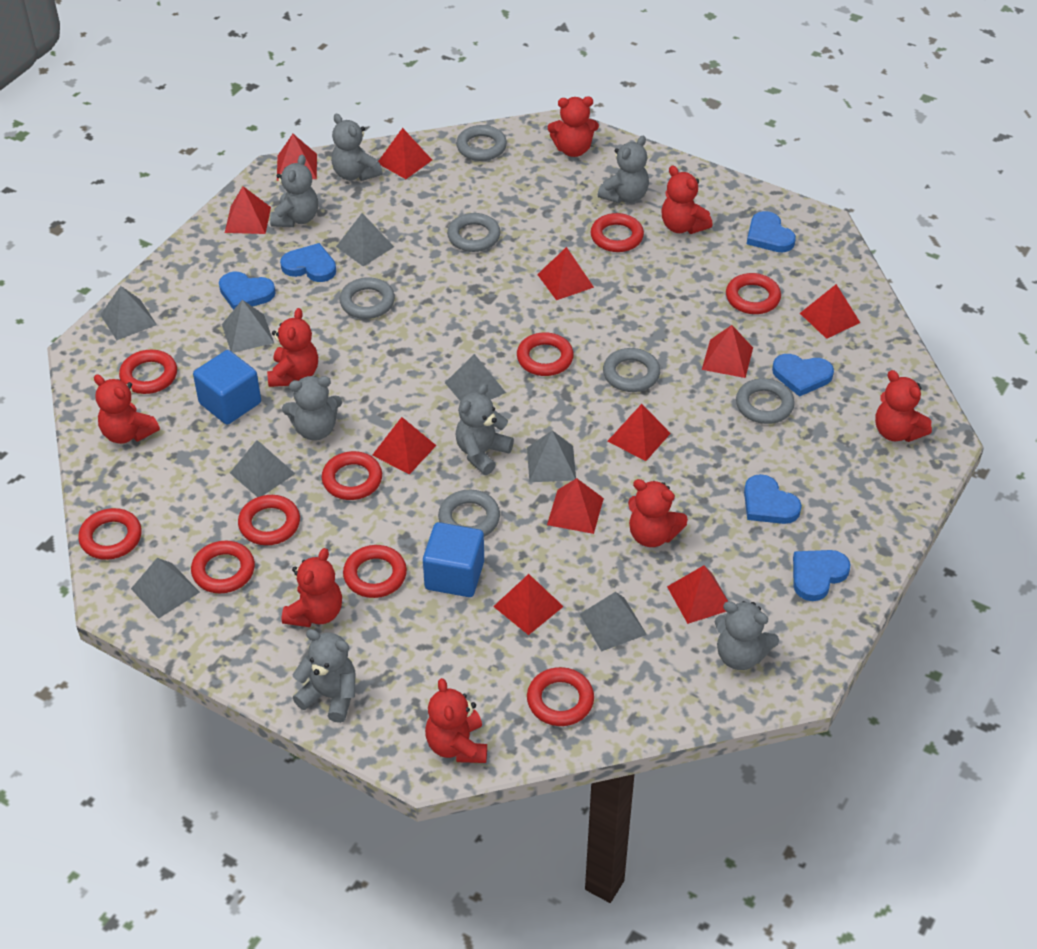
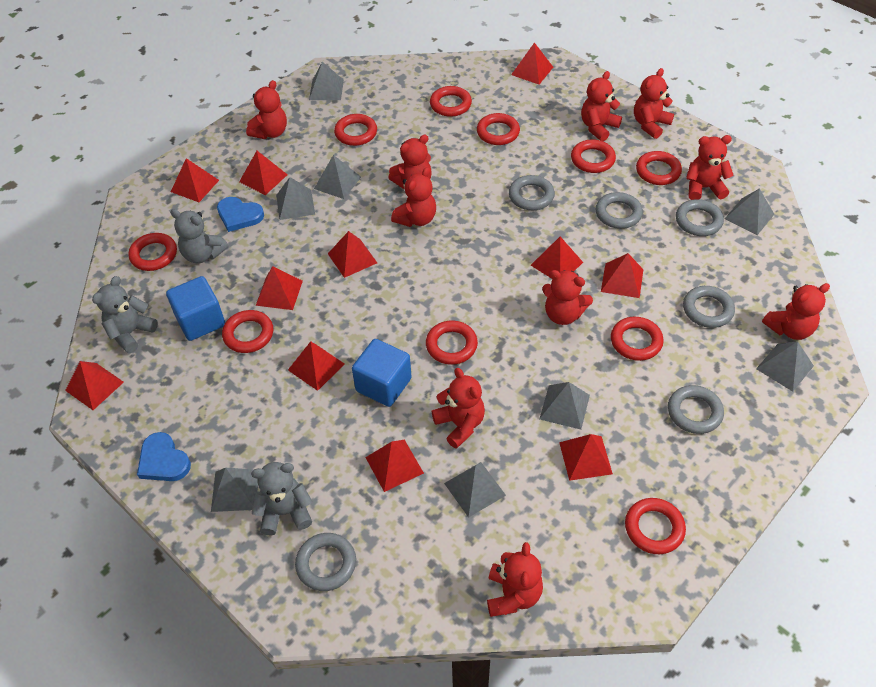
blue heart: 6 -> 2
grey teddy bear: 7 -> 3
red teddy bear: 8 -> 10

